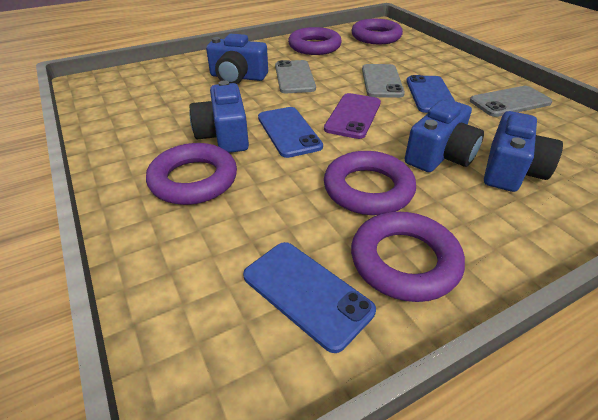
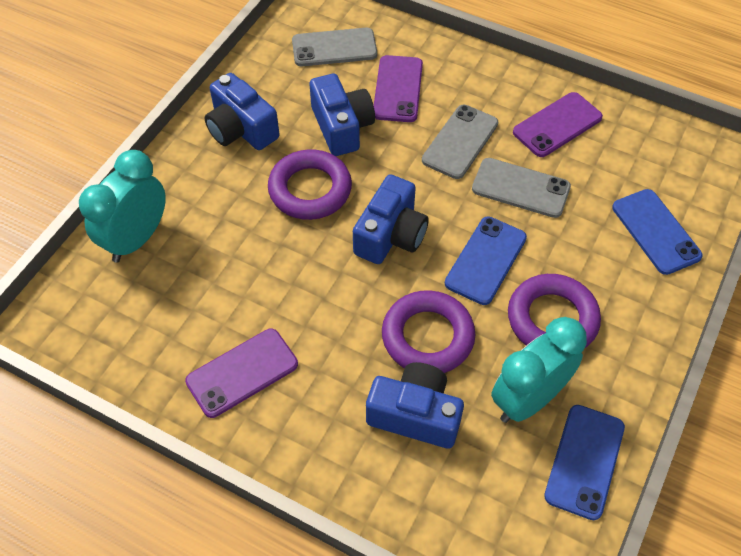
purple phone: 1 -> 3
purple ring: 5 -> 3
turquoise clock: 0 -> 2

